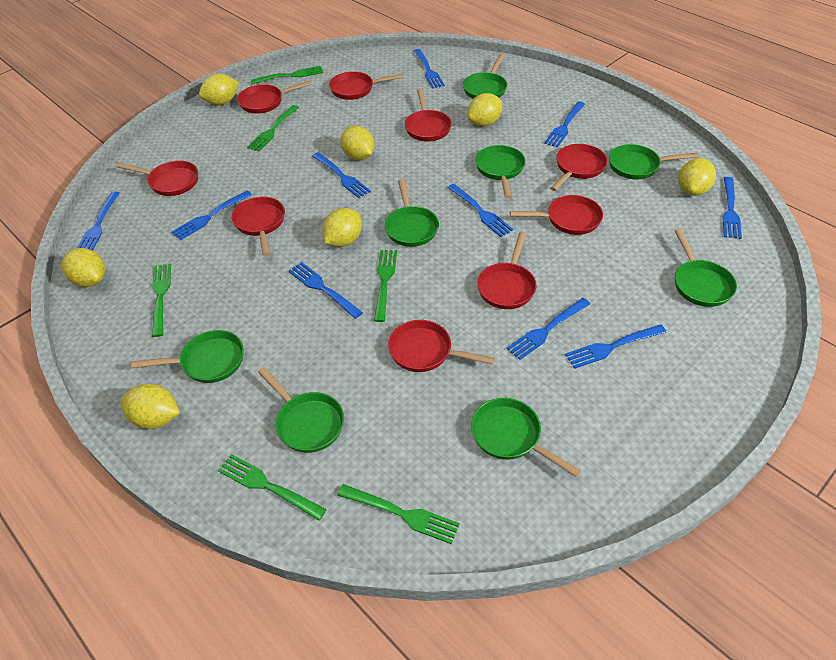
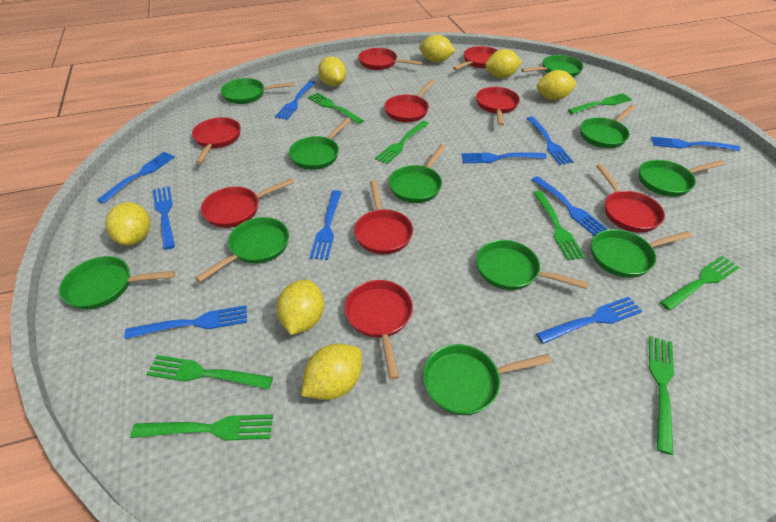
green fork: 6 -> 8
green pan: 8 -> 11

